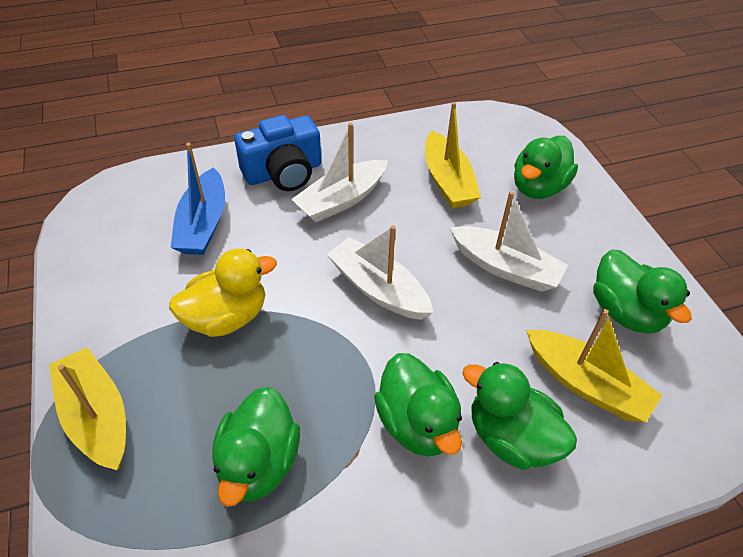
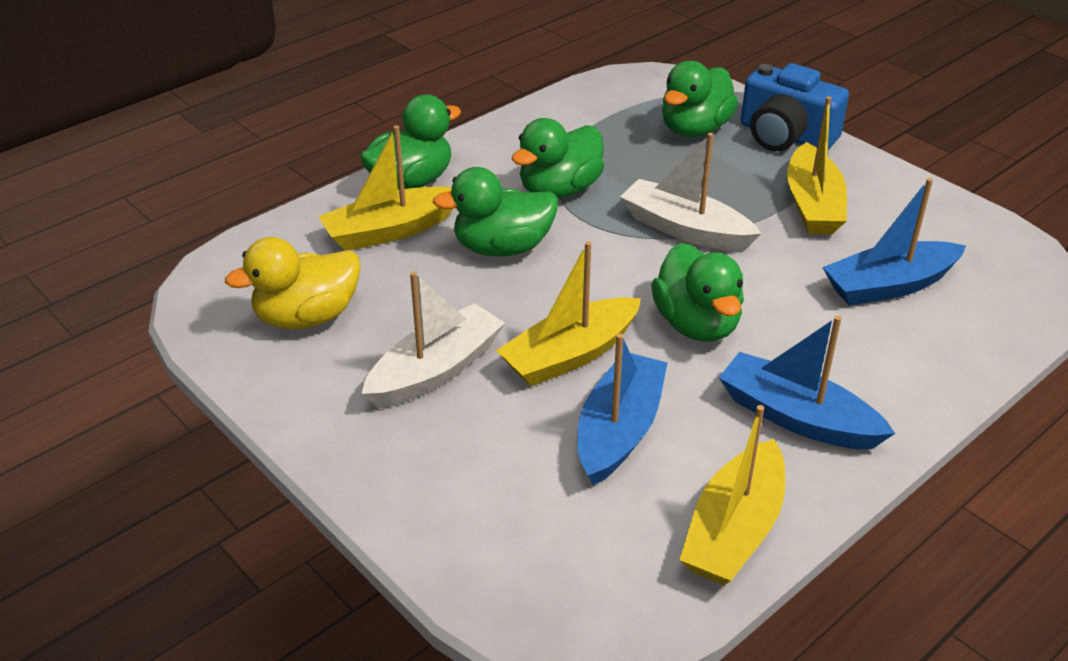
blue boat: 1 -> 3
white boat: 3 -> 2
yellow boat: 3 -> 4

